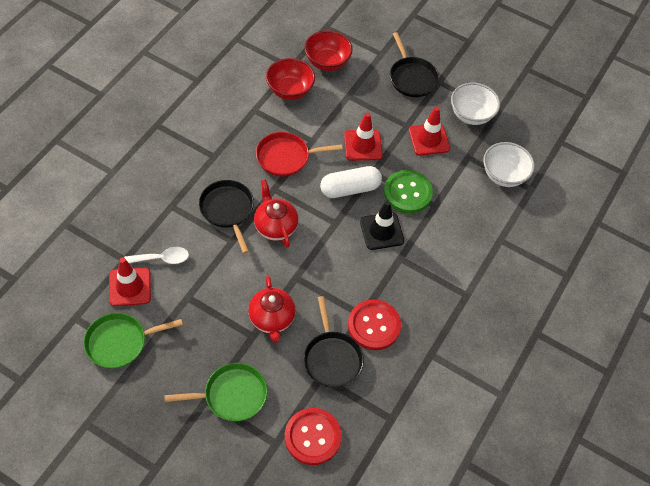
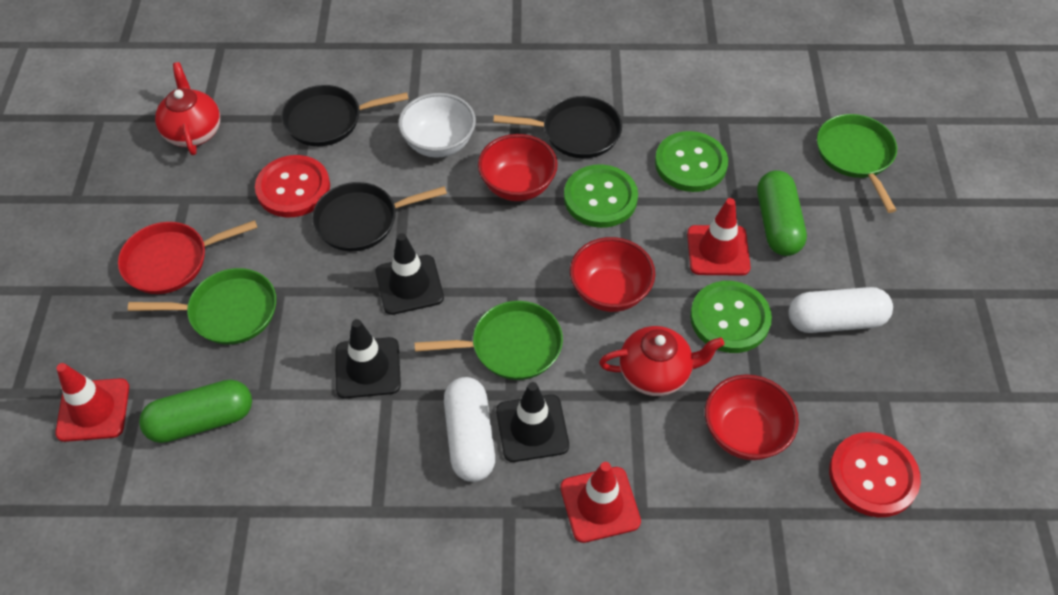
black traffic cone: 1 -> 3
green button: 1 -> 3
green capsule: 0 -> 2
green pan: 2 -> 3
red bowl: 2 -> 3
white bowl: 2 -> 1
white capsule: 1 -> 2
white spoon: 1 -> 0

